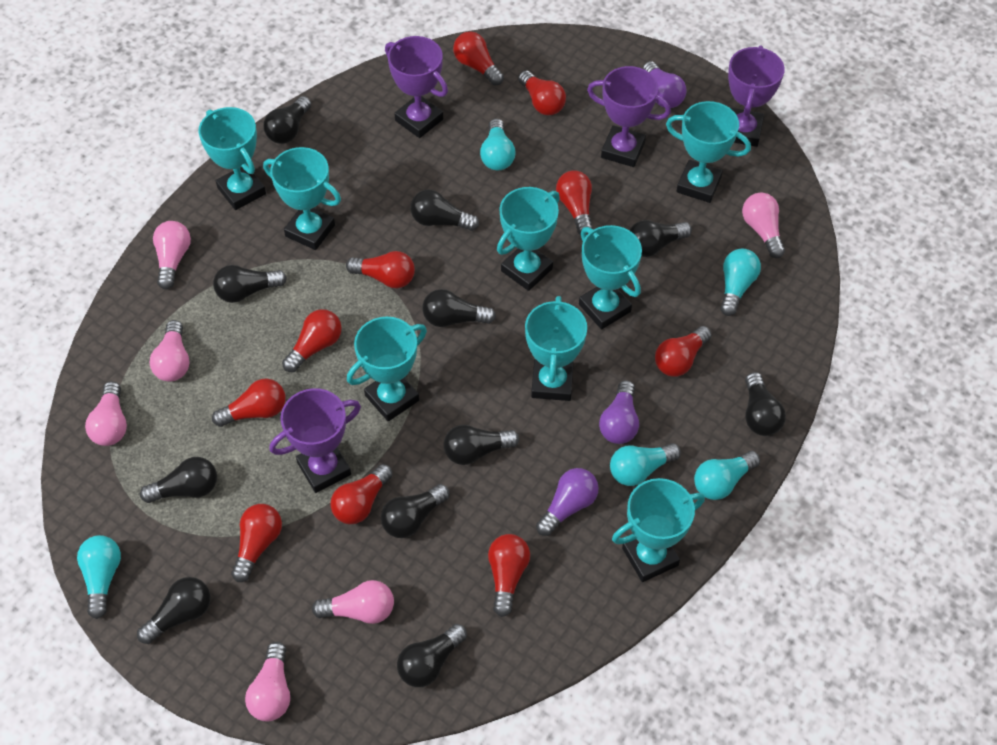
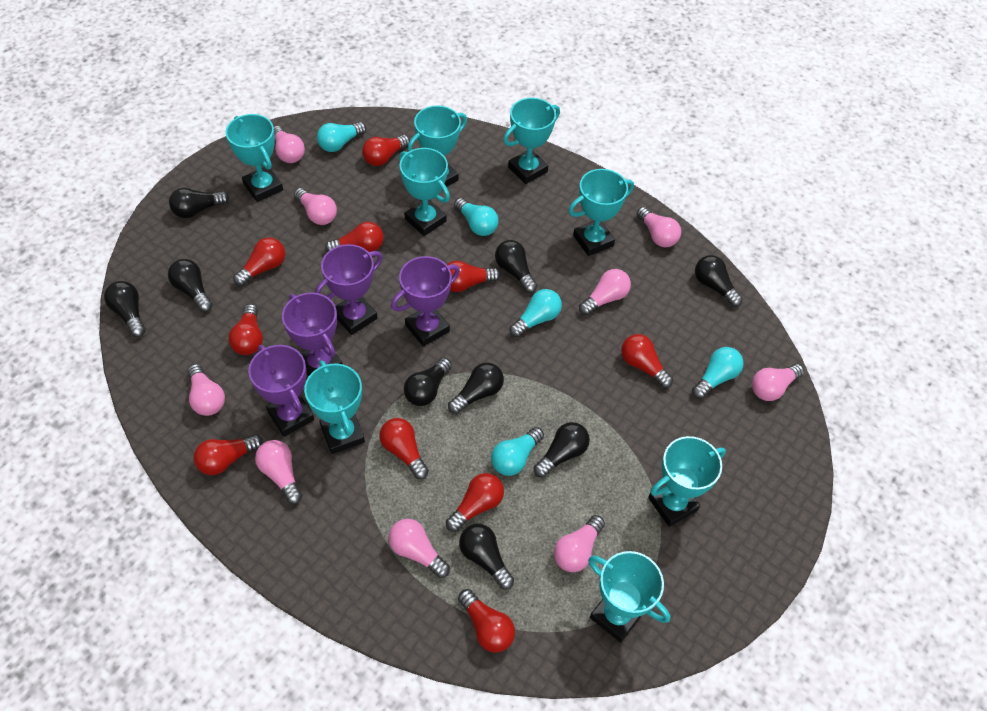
black light bulb: 11 -> 9
pink light bulb: 6 -> 9
purple light bulb: 3 -> 0

